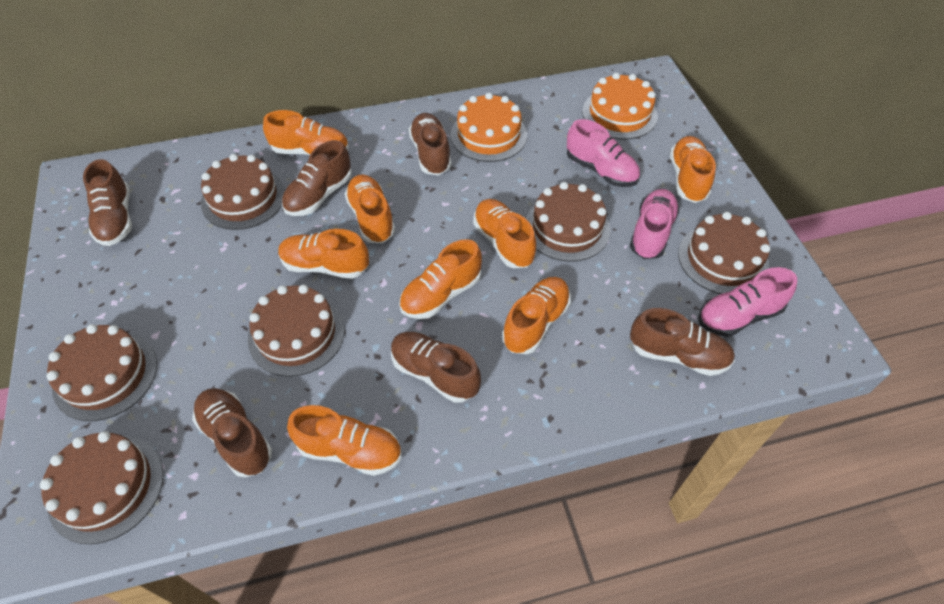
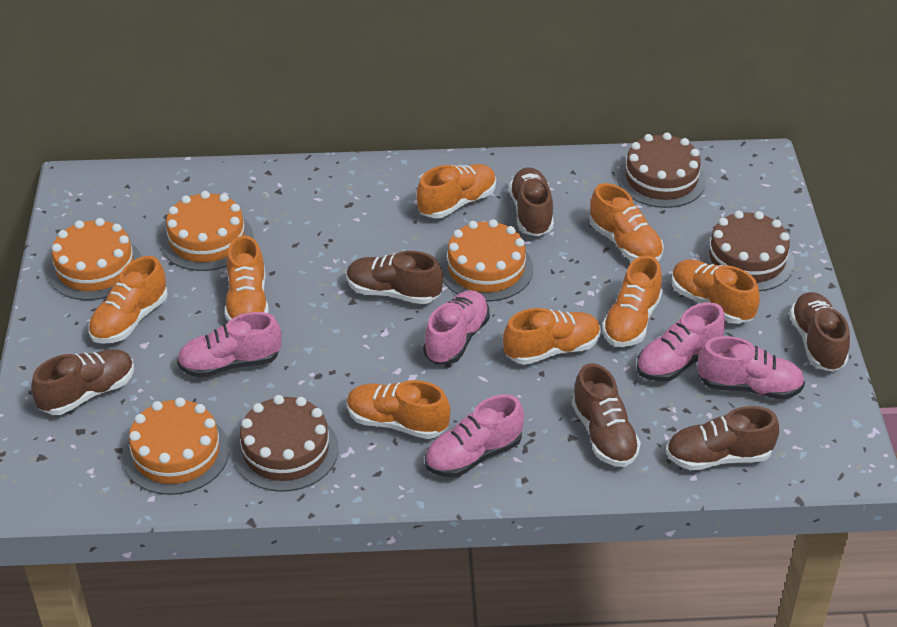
brown cake: 6 -> 3
orange cake: 2 -> 4
pink shoe: 3 -> 5

